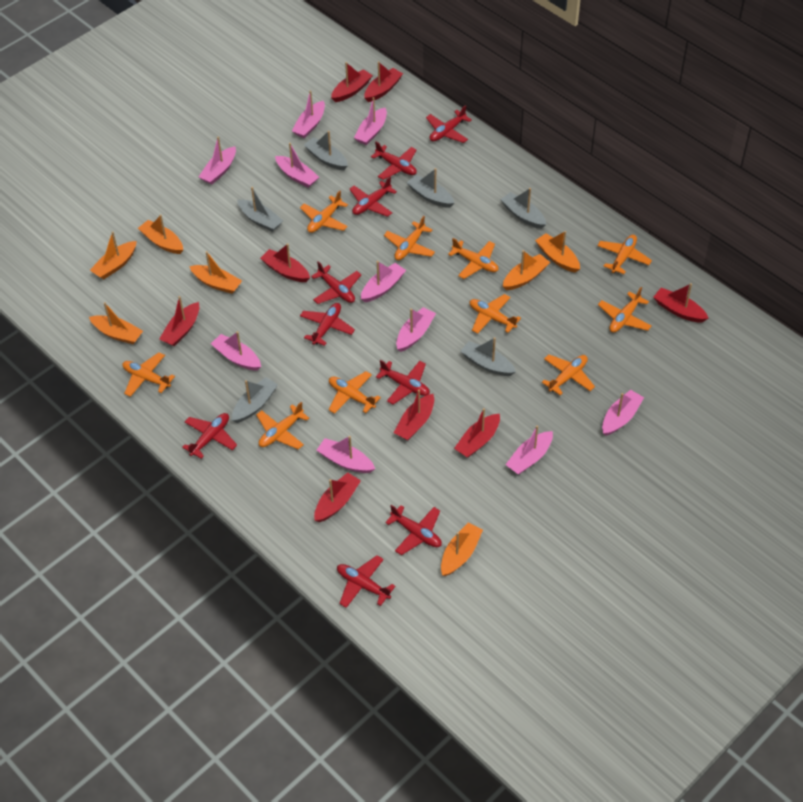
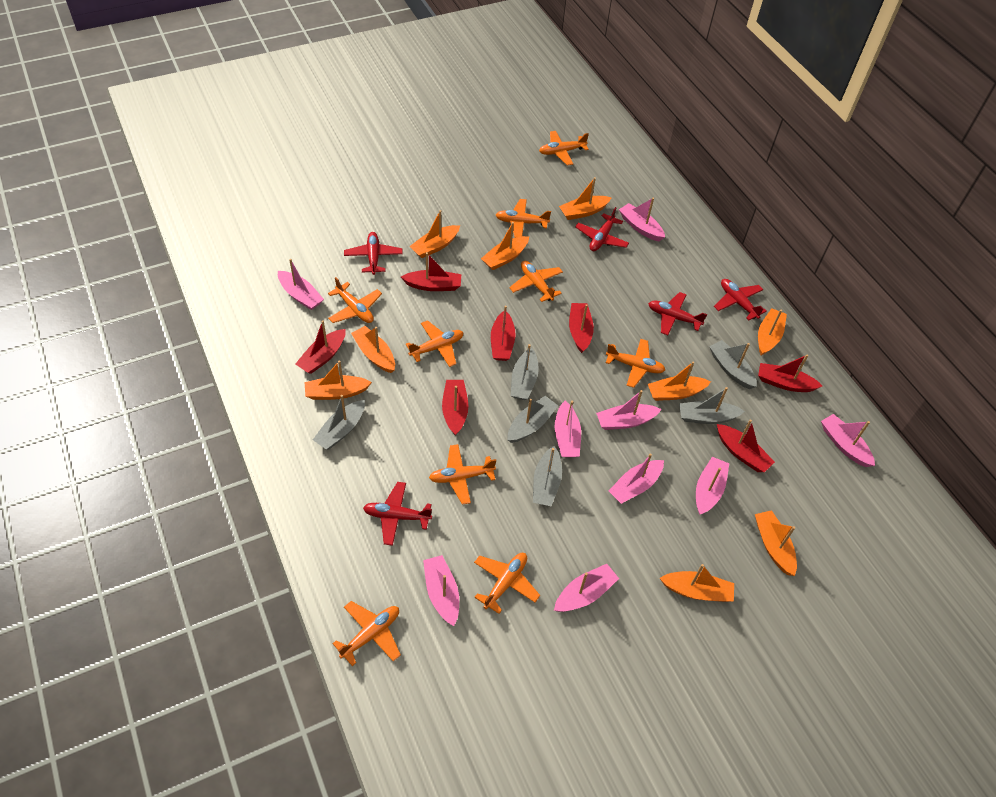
orange boat: 7 -> 9
orange plane: 10 -> 9
pink boat: 10 -> 9
red boat: 8 -> 7
red plane: 9 -> 5

